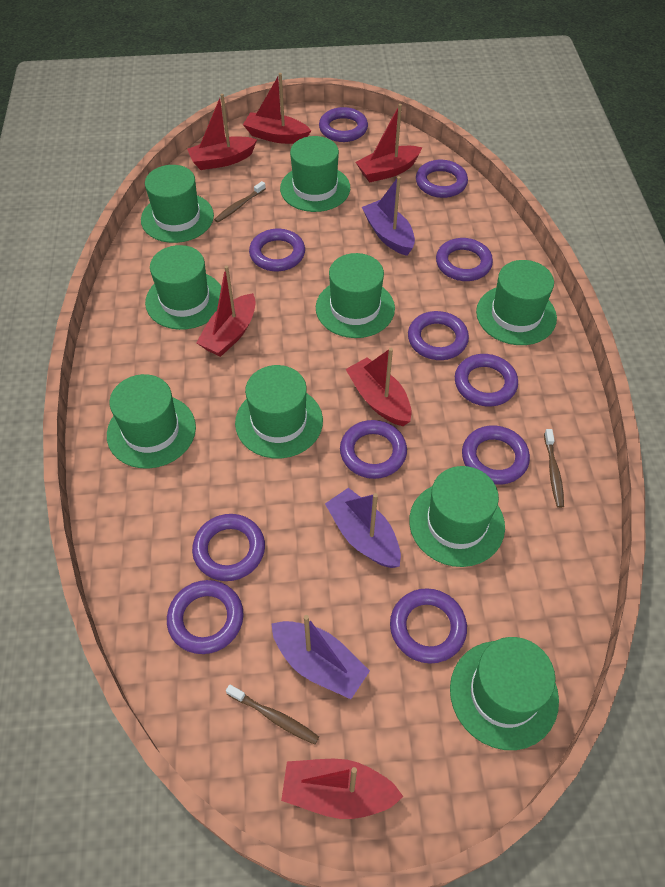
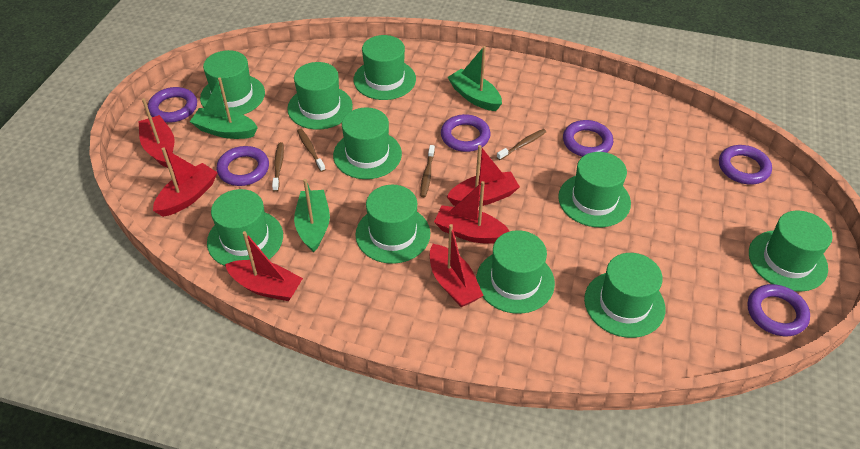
brown toothbrush: 3 -> 4
green boat: 0 -> 3
green hat: 9 -> 10
purple boat: 3 -> 0
purple ring: 11 -> 6

